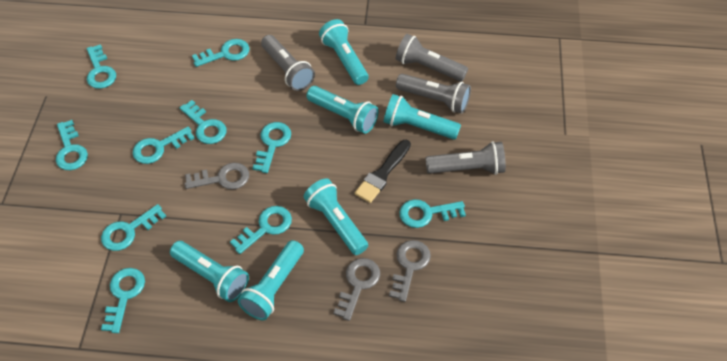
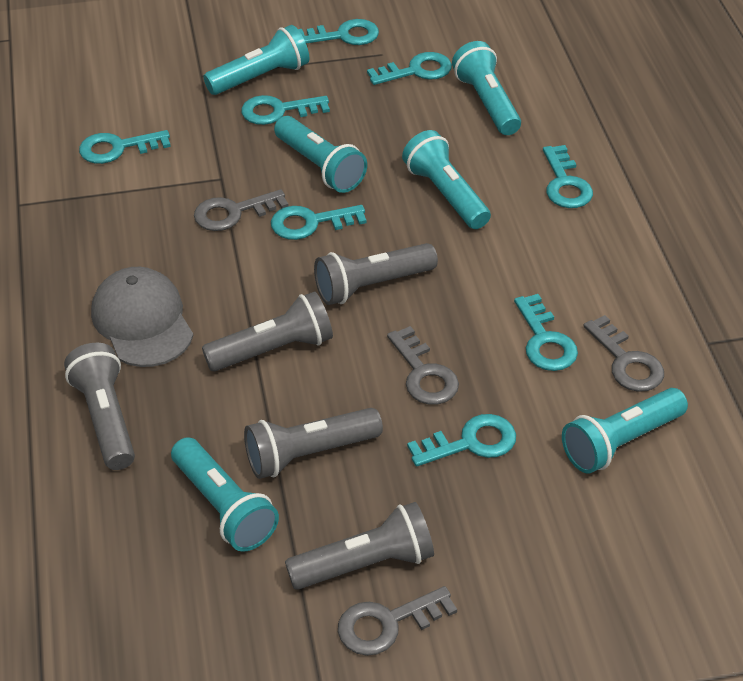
black brush: 1 -> 0
grey cap: 0 -> 1
grey flashlight: 4 -> 5
grey key: 3 -> 4
turquoise key: 10 -> 8

